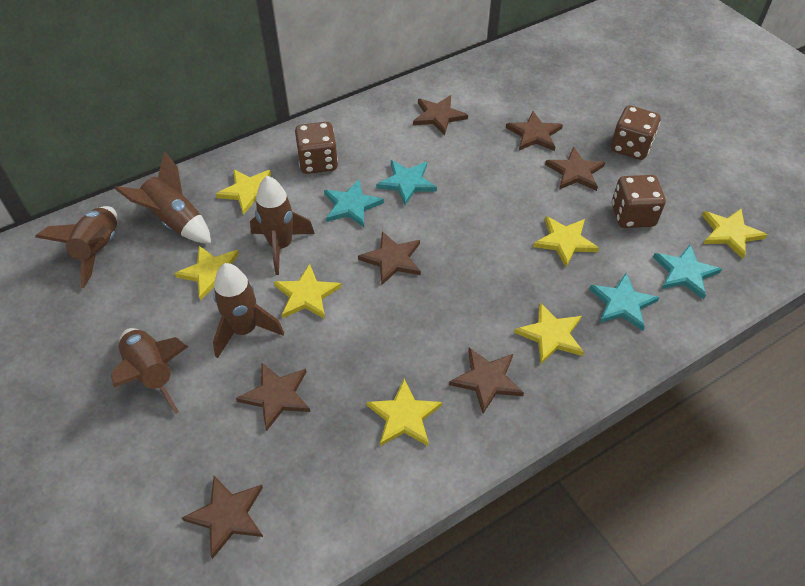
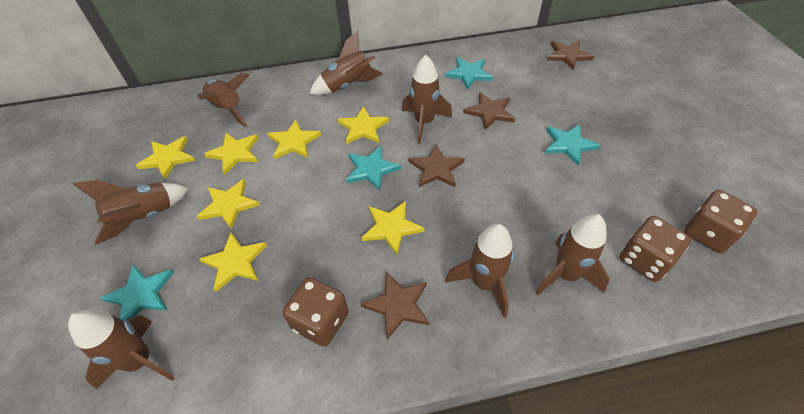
brown rocket: 5 -> 7
brown star: 7 -> 4

